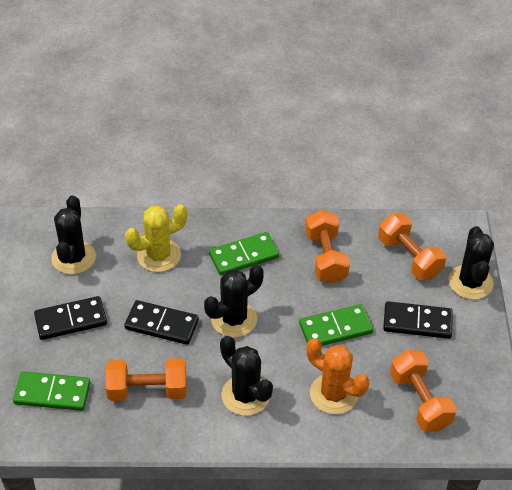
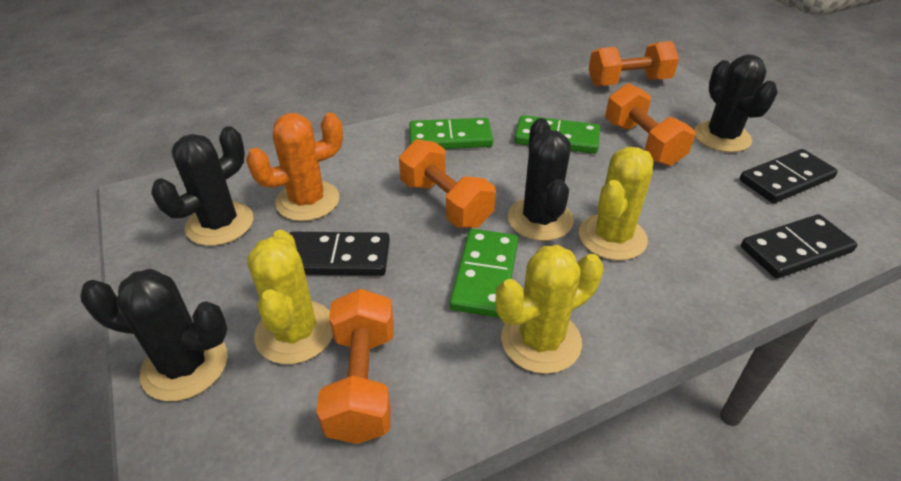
yellow cactus: 1 -> 3

